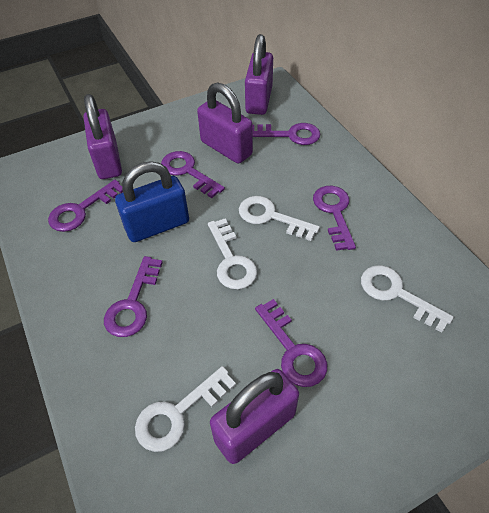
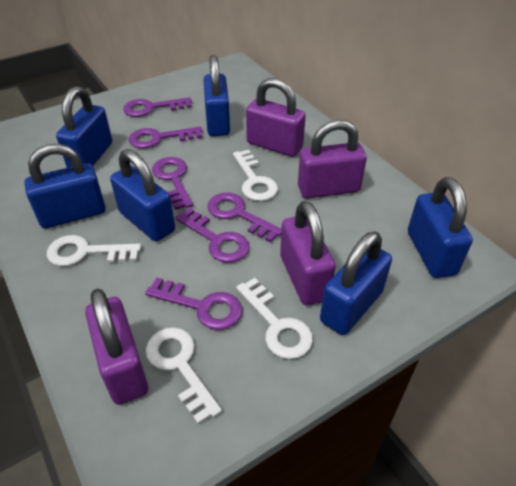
blue padlock: 1 -> 6

